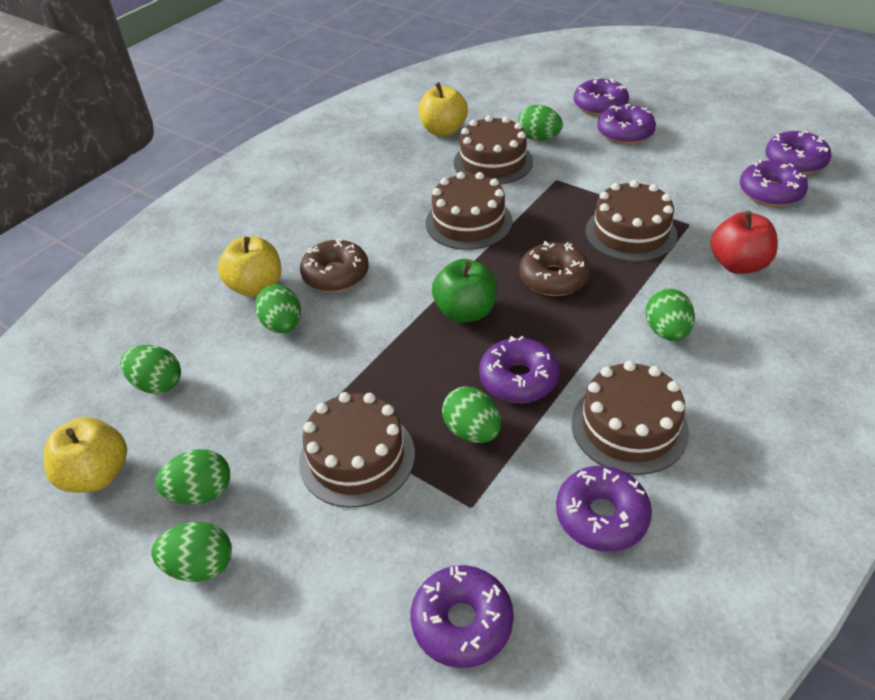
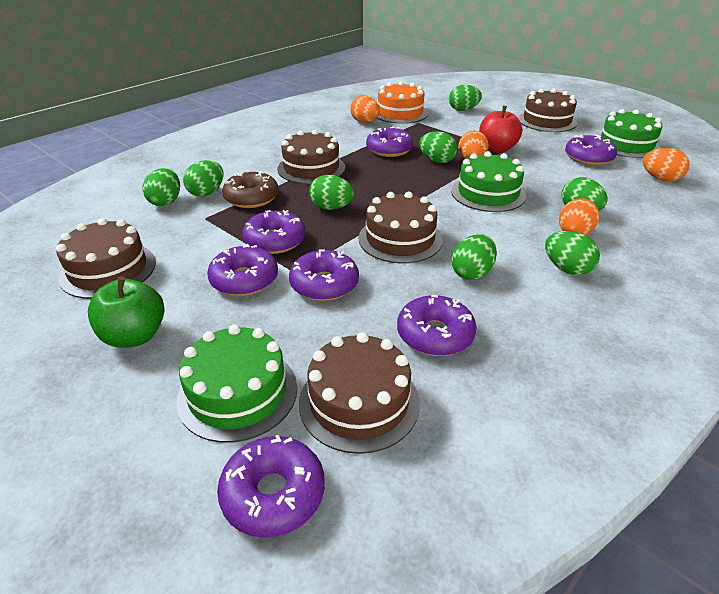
brown donut: 2 -> 1
green cake: 0 -> 3
green egg: 7 -> 8
orange cake: 0 -> 1
orange egg: 0 -> 4
yellow apple: 3 -> 0

